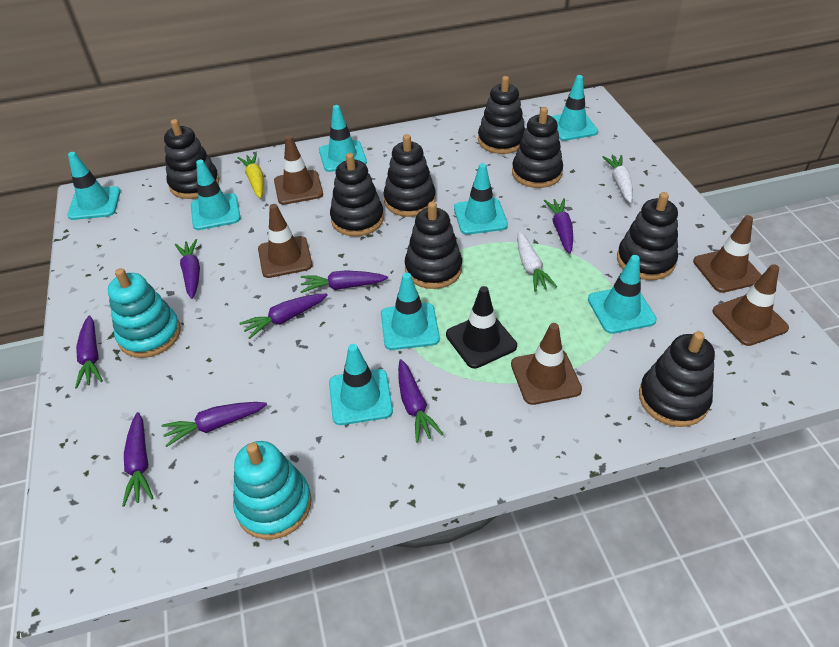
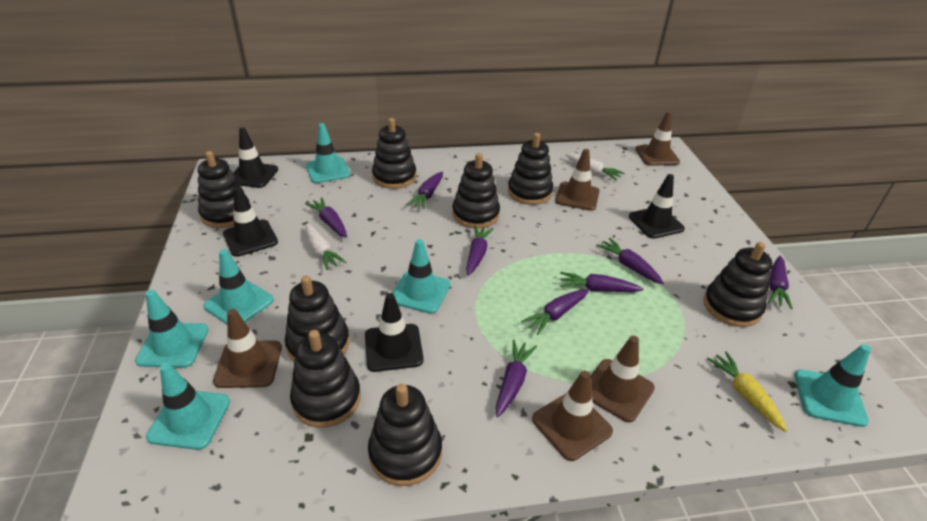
black traffic cone: 1 -> 4
turquoise stacking toy: 2 -> 0
turquoise traffic cone: 8 -> 6

